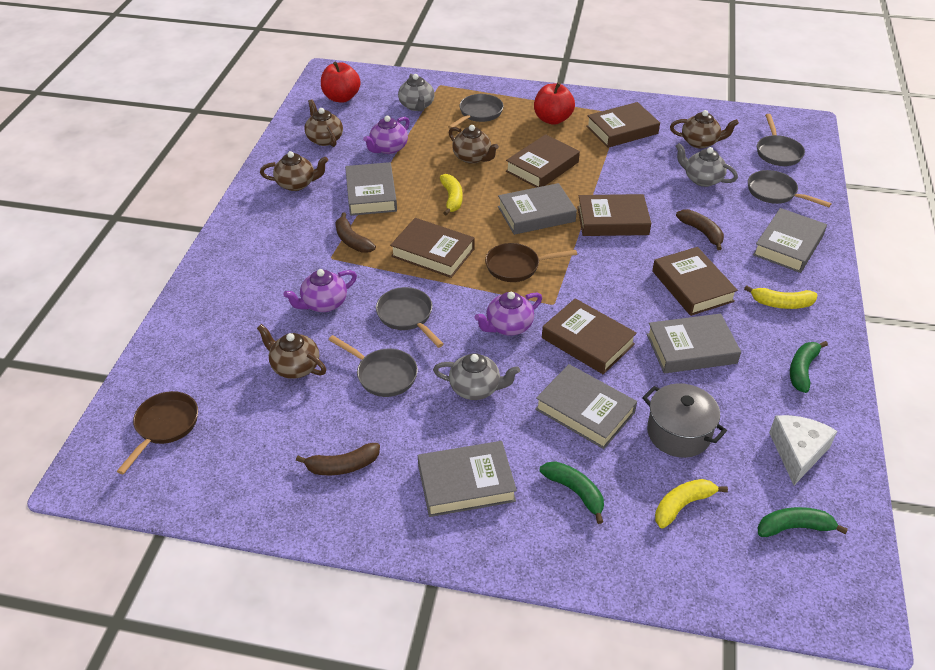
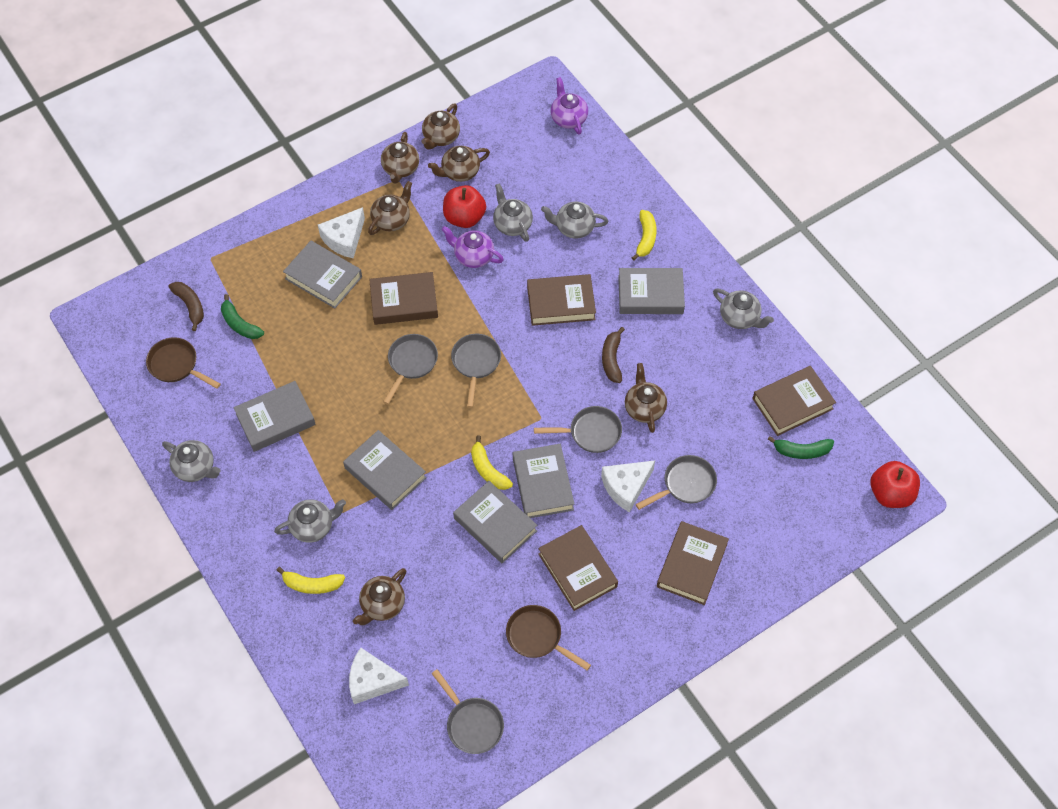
brown banana: 3 -> 2
brown book: 6 -> 5
brown teapot: 5 -> 6
green banana: 3 -> 2
grey pot: 1 -> 0
grey teapot: 3 -> 5
purple teapot: 3 -> 2
white cheese: 1 -> 3

